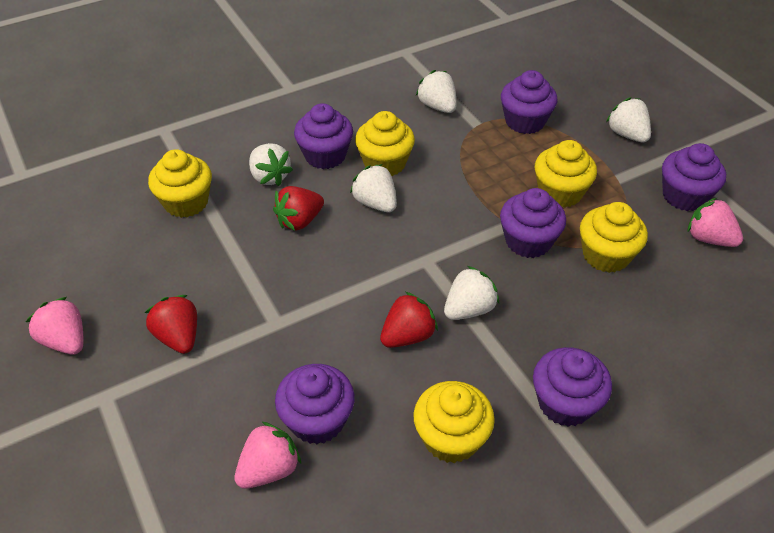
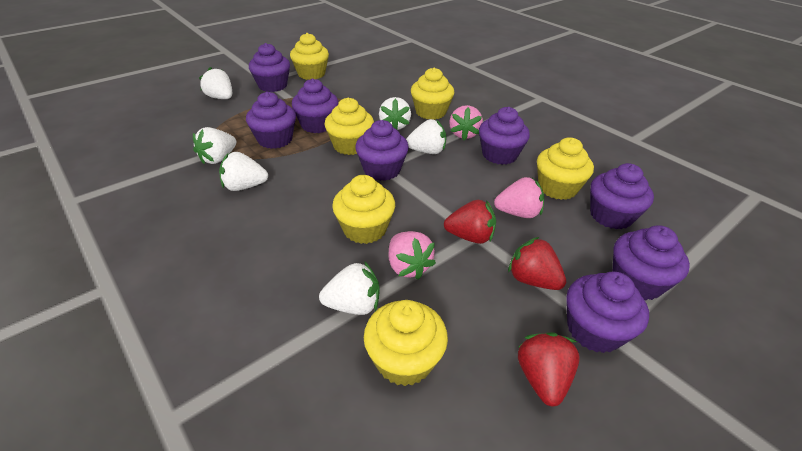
purple cupcake: 6 -> 8
white strawberry: 5 -> 6
yellow cupcake: 5 -> 6

